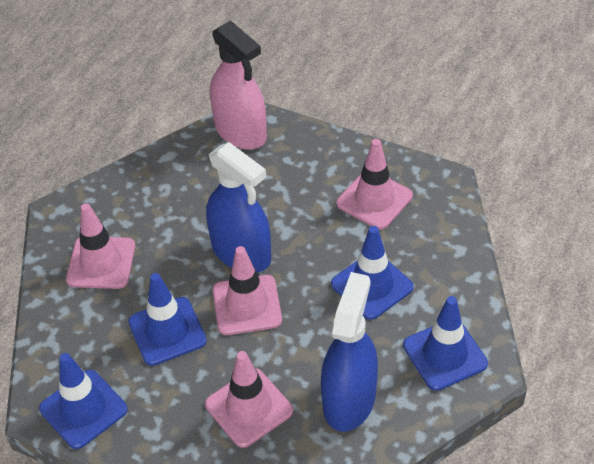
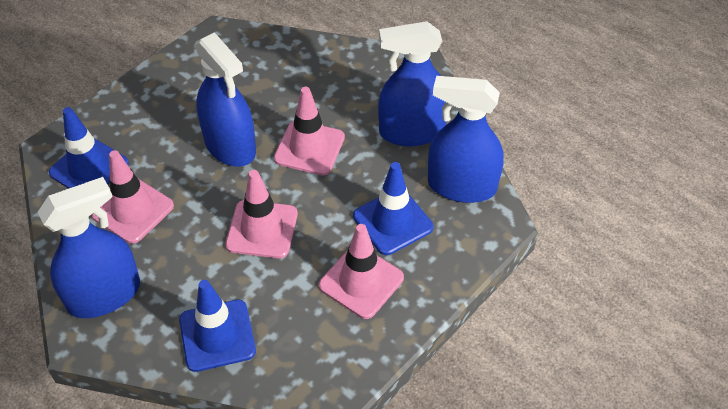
blue spray bottle: 2 -> 4
blue traffic cone: 4 -> 3
pink spray bottle: 1 -> 0

